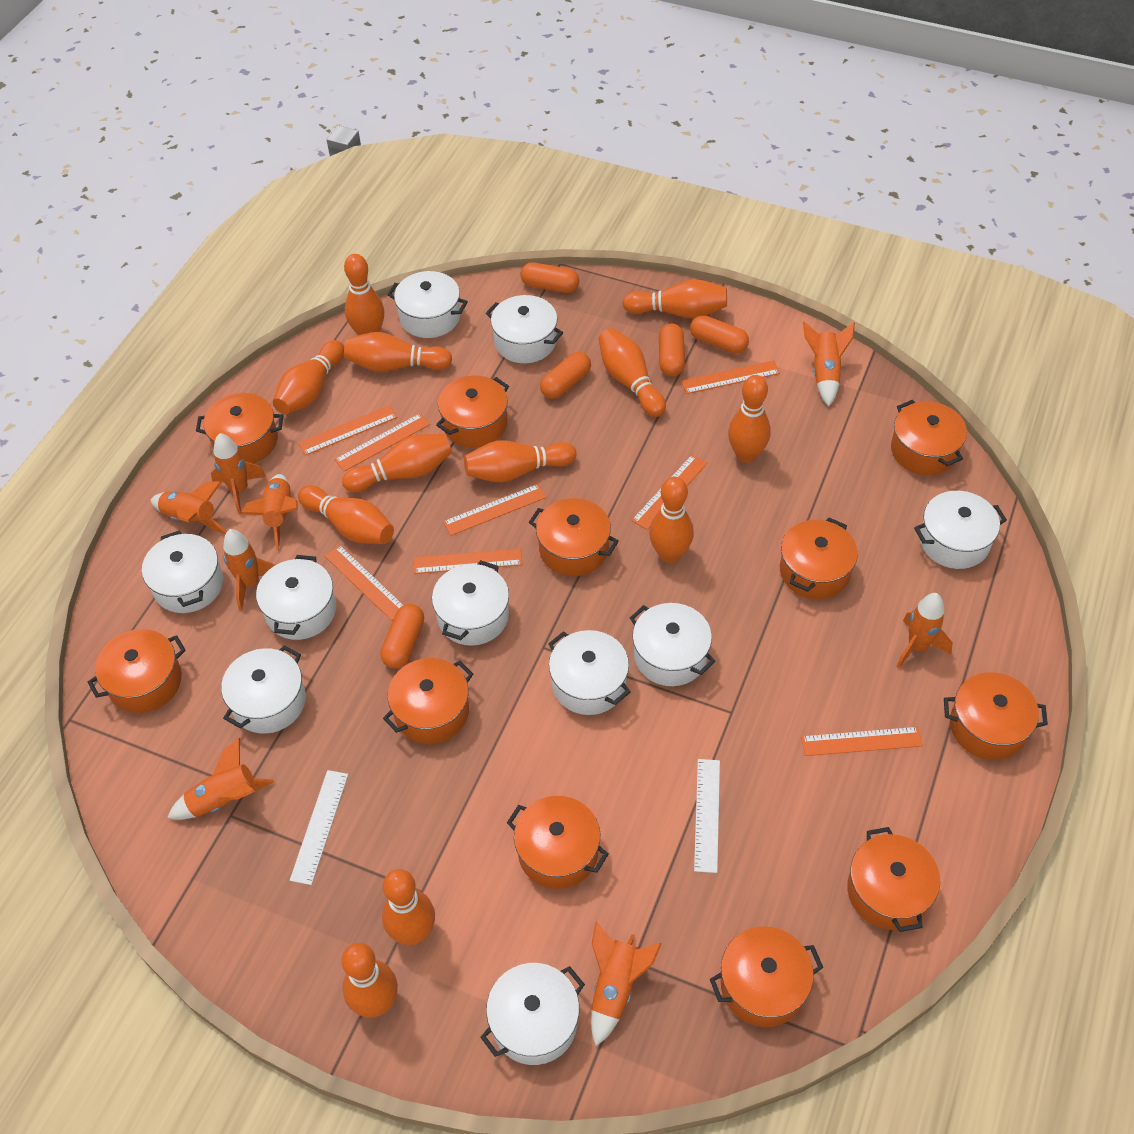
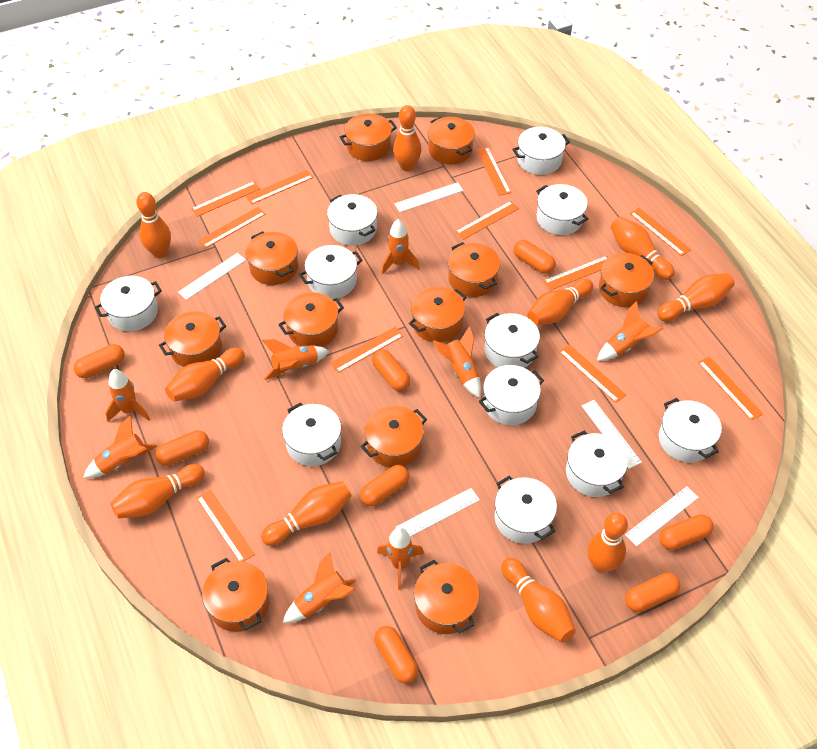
orange bowling pin: 12 -> 10
orange capsule: 5 -> 8
orange ruler: 8 -> 11
white pot: 10 -> 11
white ruler: 2 -> 5

